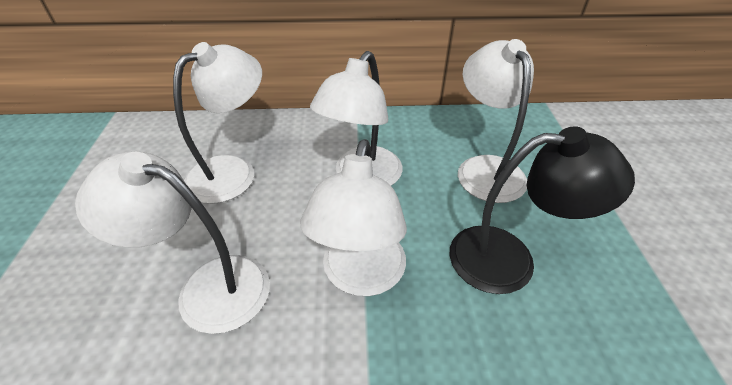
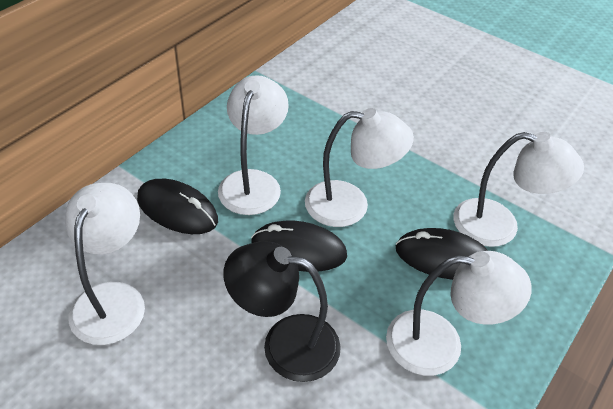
black mouse: 0 -> 3

